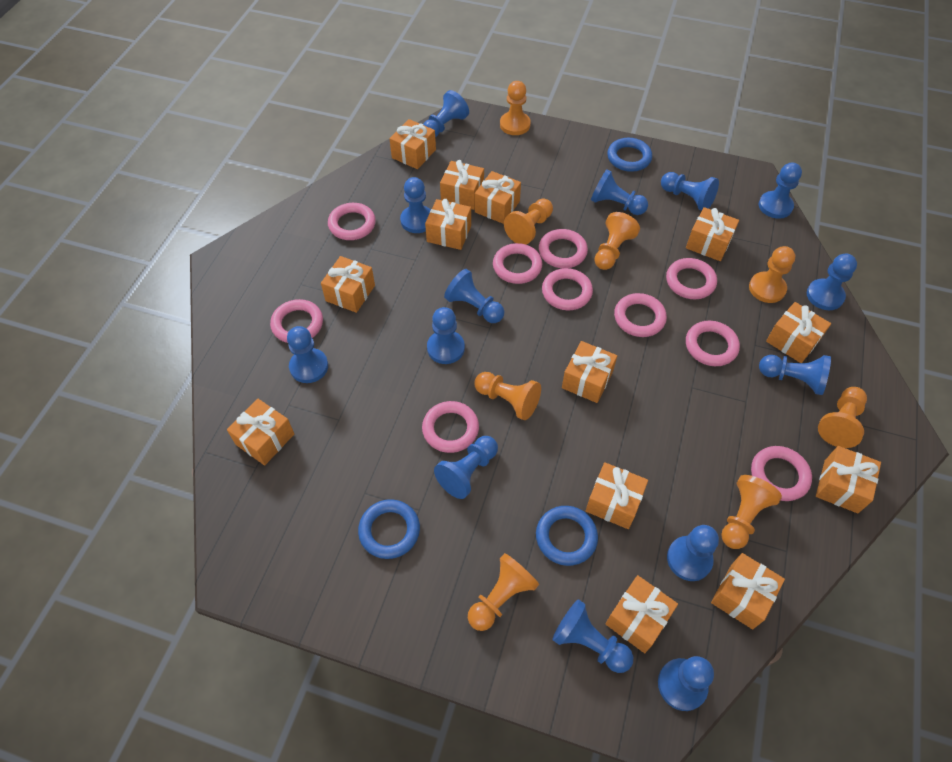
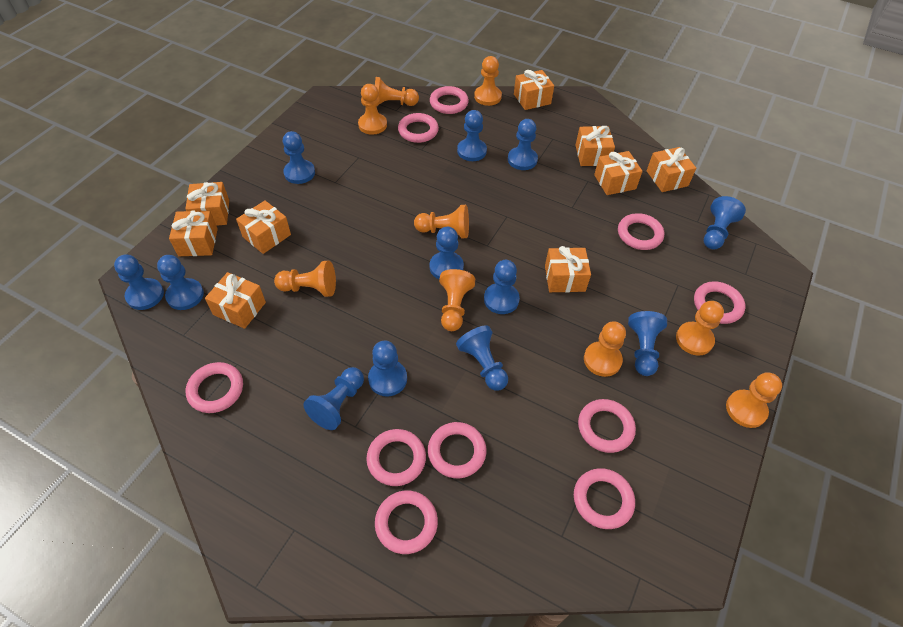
blue pawn: 14 -> 12
blue ring: 3 -> 0
orange gift: 13 -> 9
orange pawn: 8 -> 9

